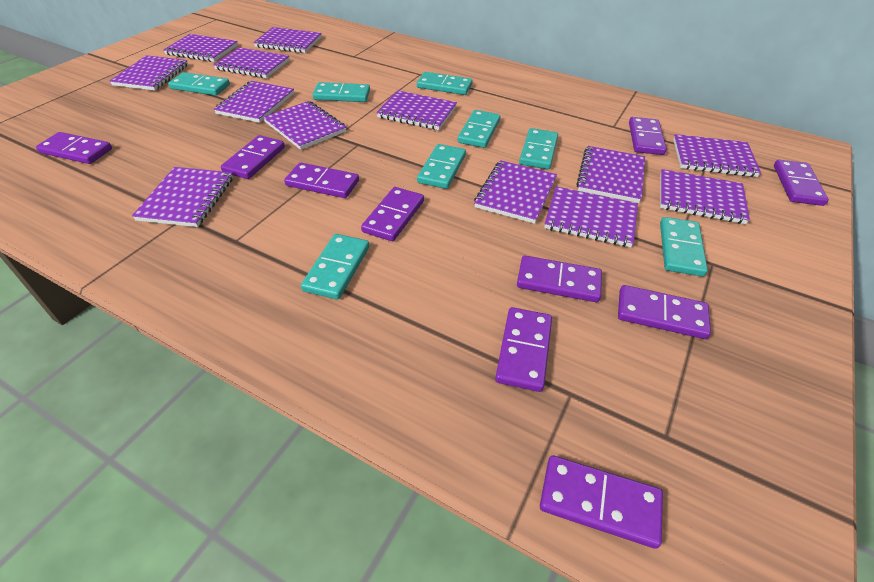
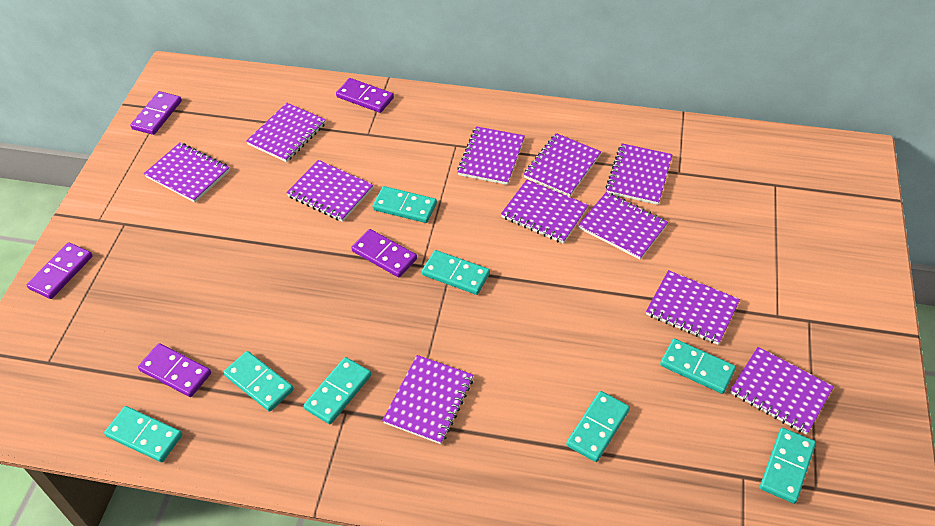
purple domino: 10 -> 5
purple notebook: 13 -> 11

